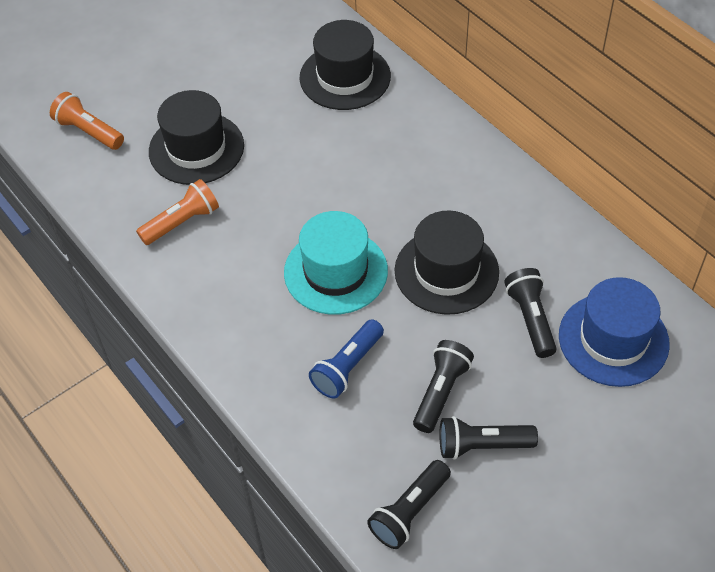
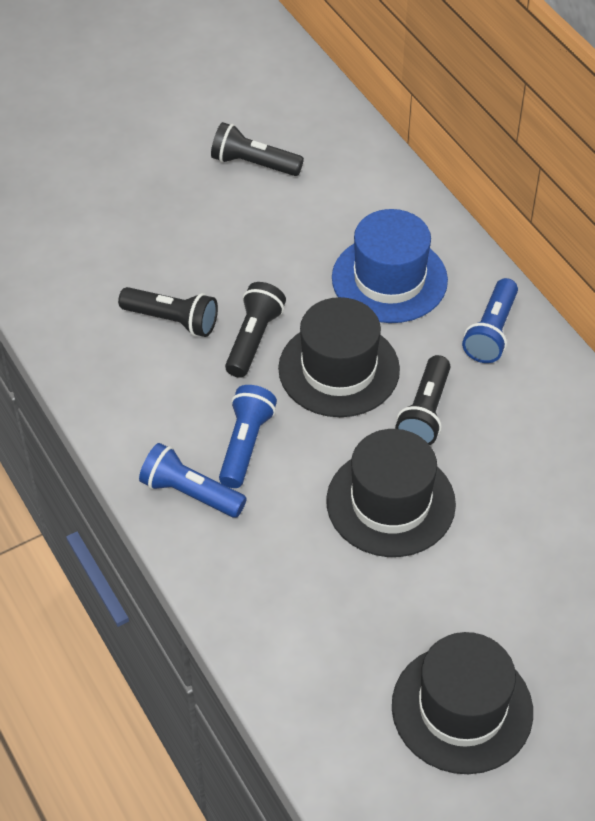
blue flashlight: 1 -> 3
orange flashlight: 2 -> 0
turquoise hat: 1 -> 0

